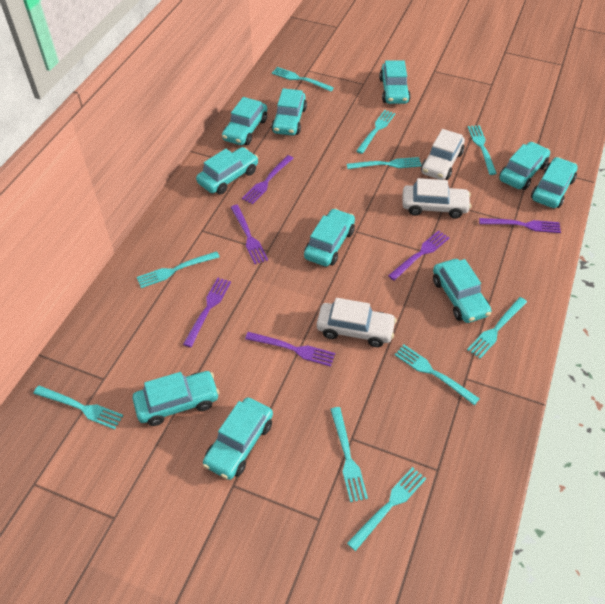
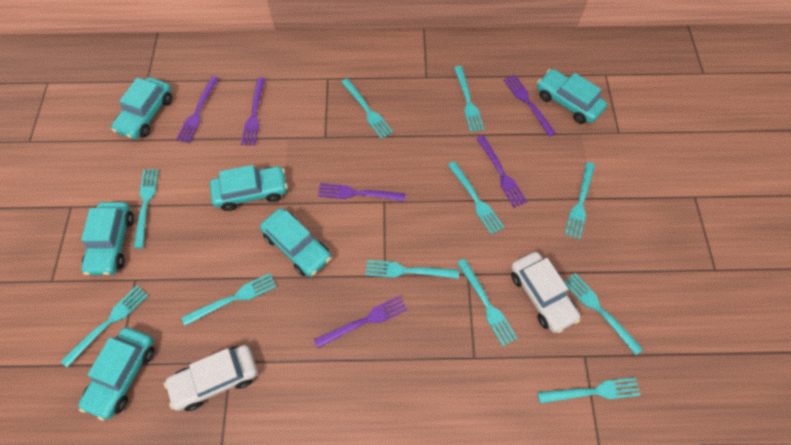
turquoise car: 10 -> 6
turquoise fork: 10 -> 11
white car: 3 -> 2

